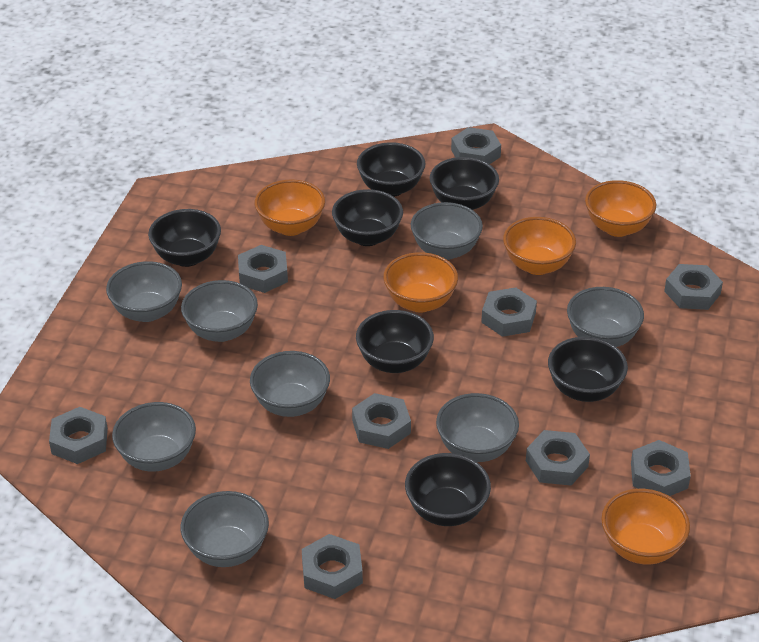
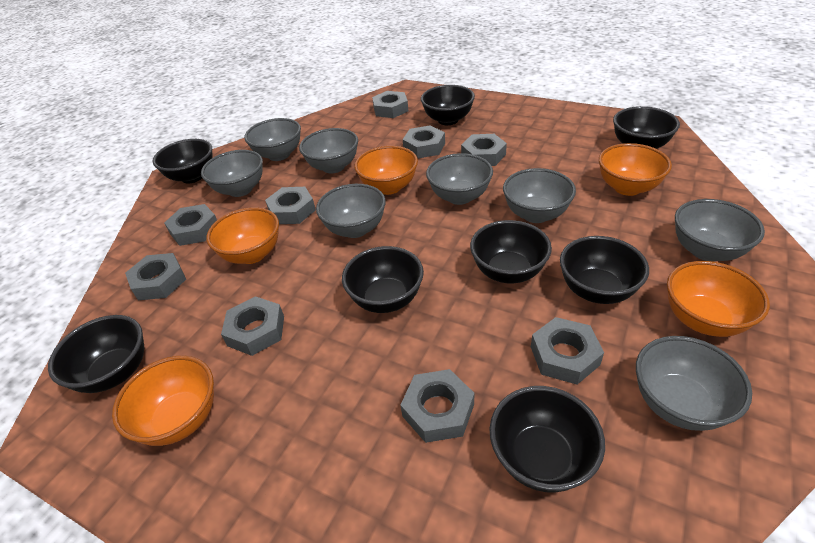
black bowl: 7 -> 8

